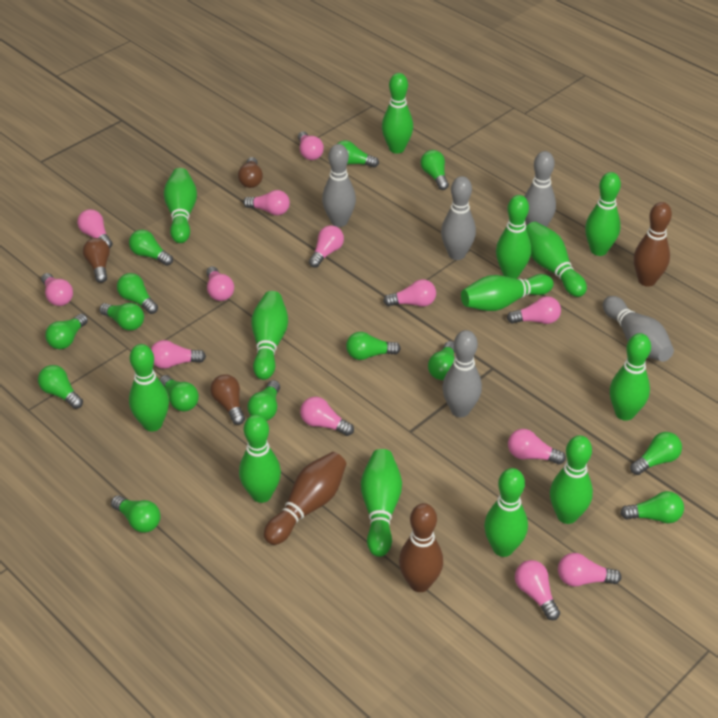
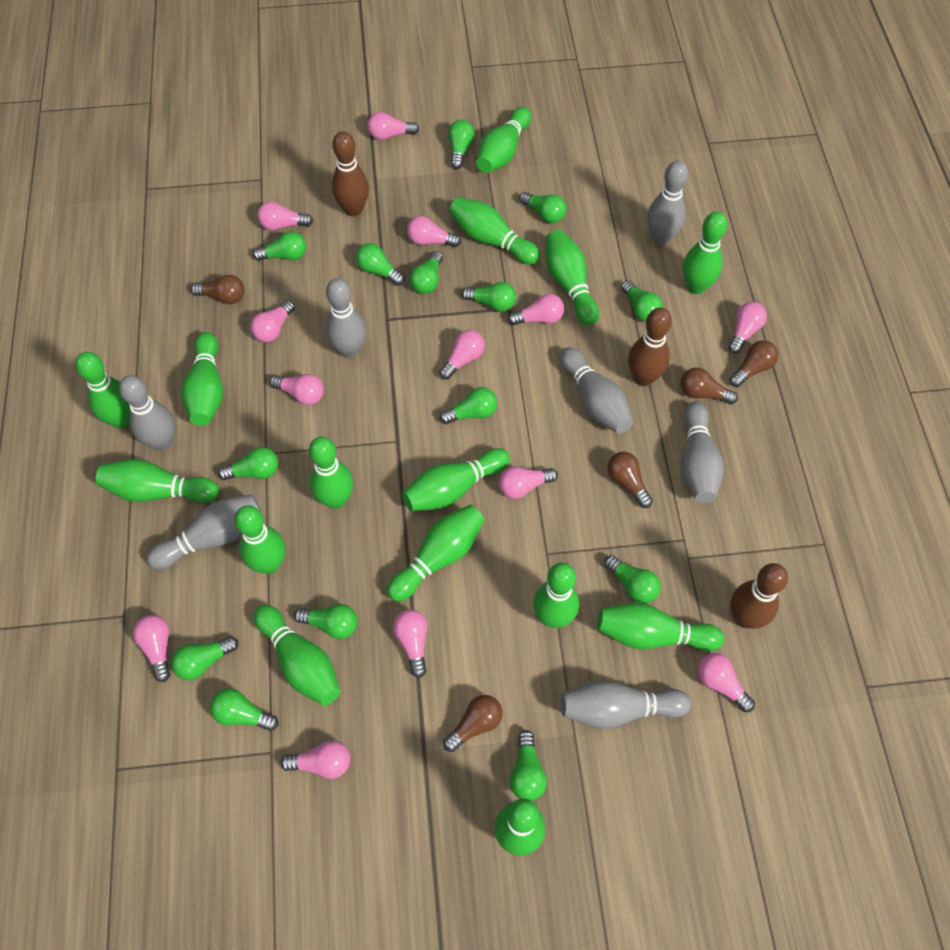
brown light bulb: 3 -> 5
green bowling pin: 13 -> 15
grey bowling pin: 5 -> 7

